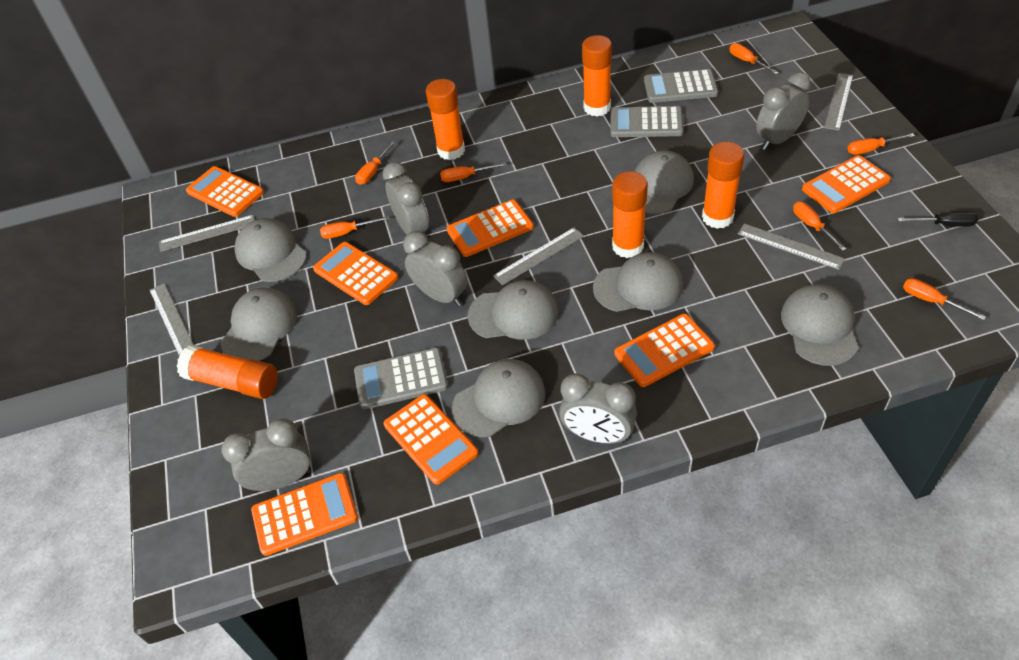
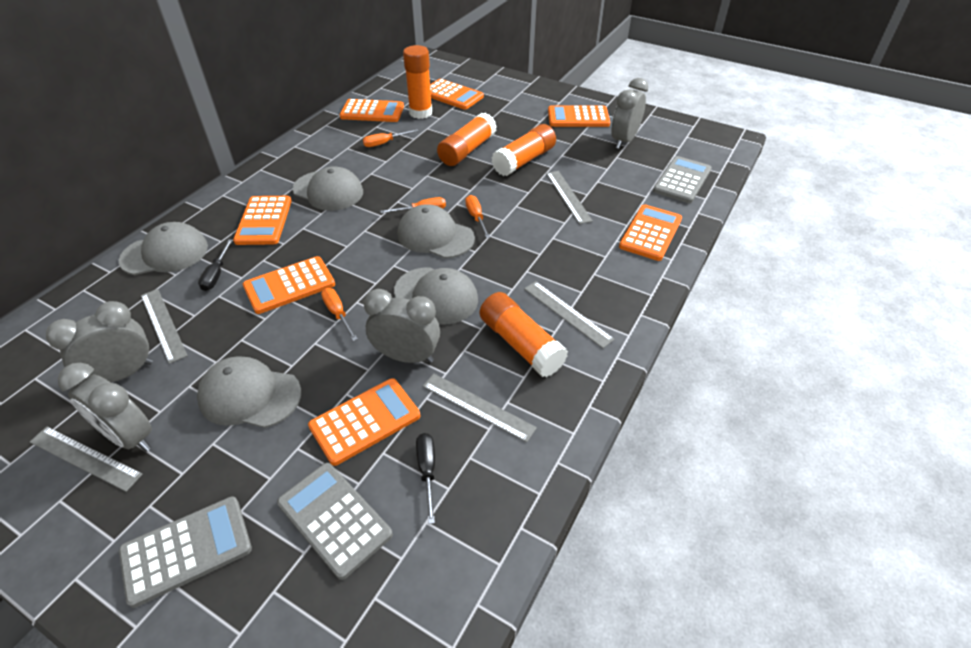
black screwdriver: 1 -> 2
grey cap: 7 -> 5
grey clock: 5 -> 4
orange glue stick: 5 -> 4
orange screwdriver: 7 -> 4

